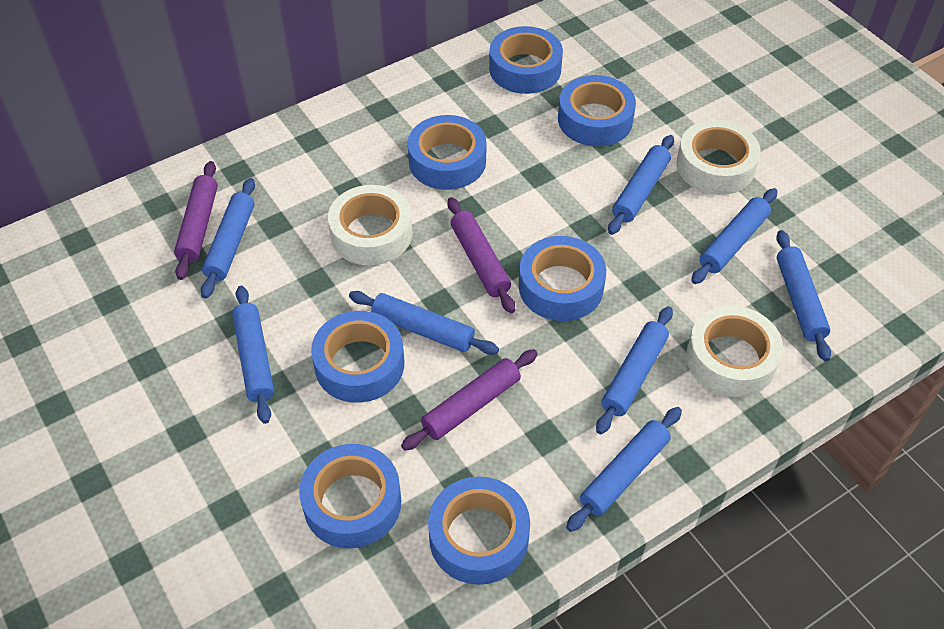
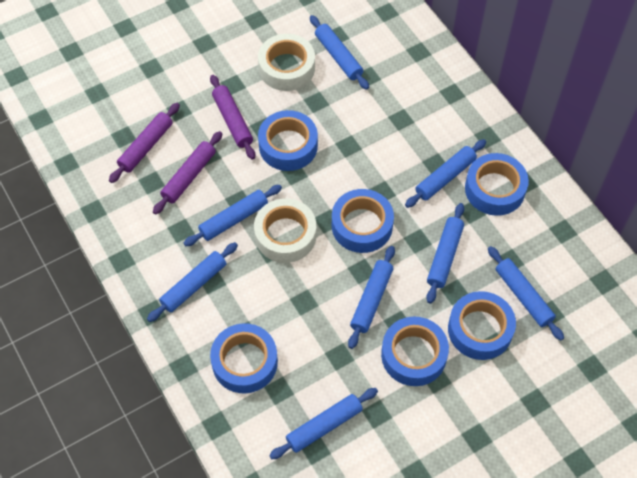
blue tape: 7 -> 6
white tape: 3 -> 2

